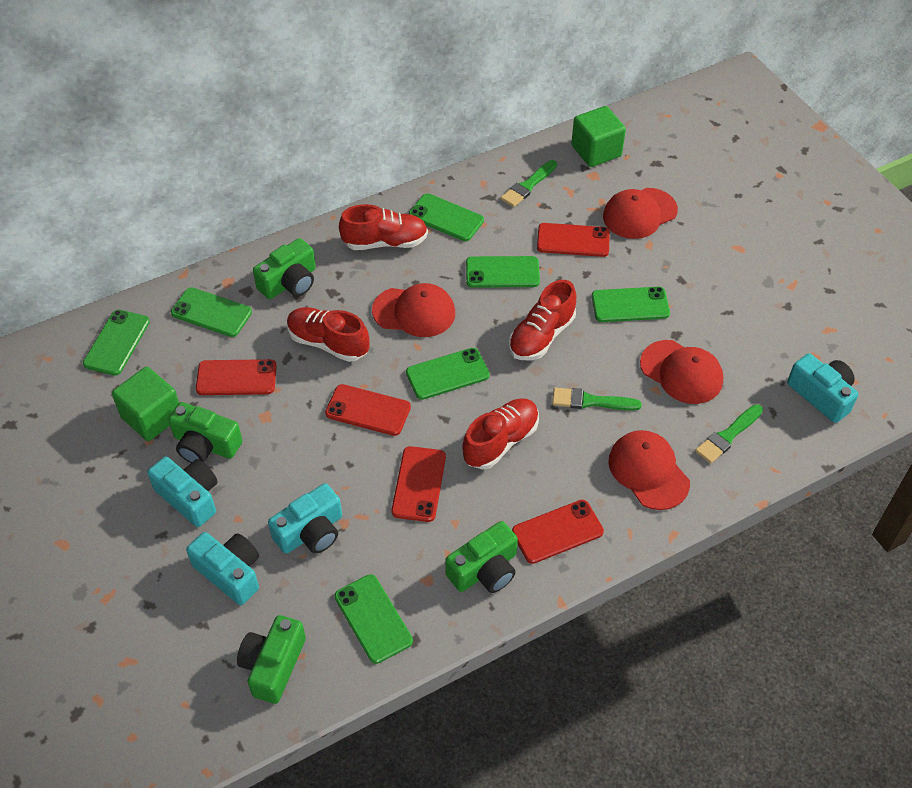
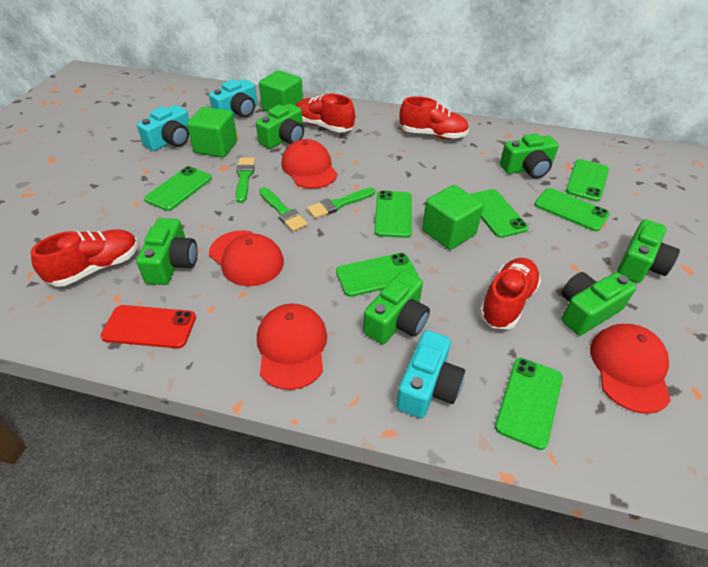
green camera: 4 -> 6
green cube: 2 -> 3
red phone: 5 -> 1
turquoise camera: 4 -> 3

